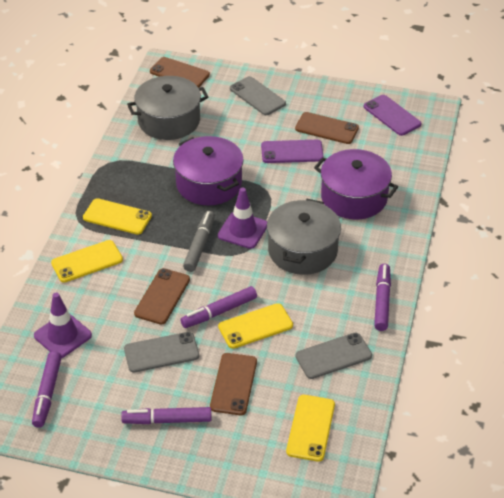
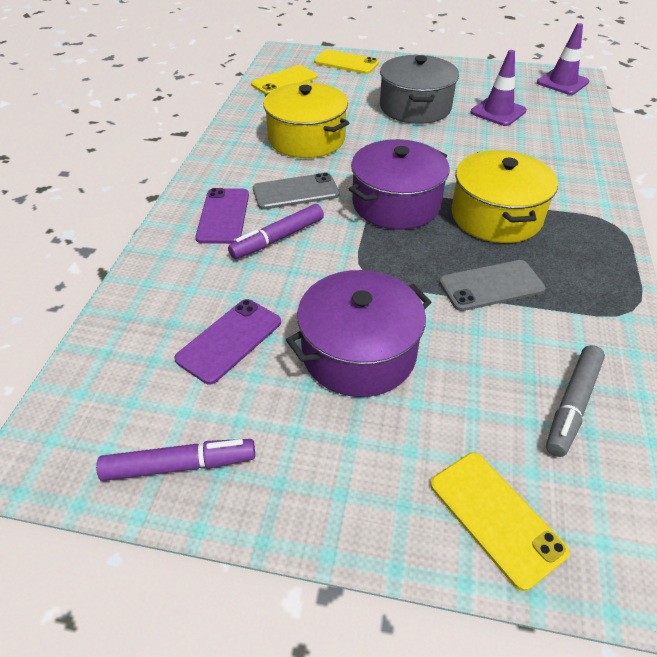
brown phone: 4 -> 0
grey phone: 3 -> 2
grey pot: 2 -> 1
purple marker: 4 -> 2
yellow phone: 4 -> 3
yellow pot: 0 -> 2

